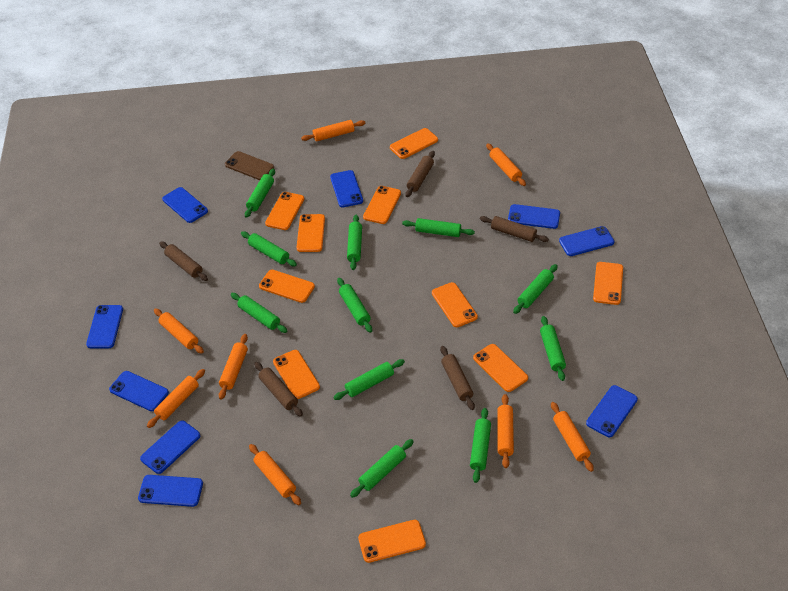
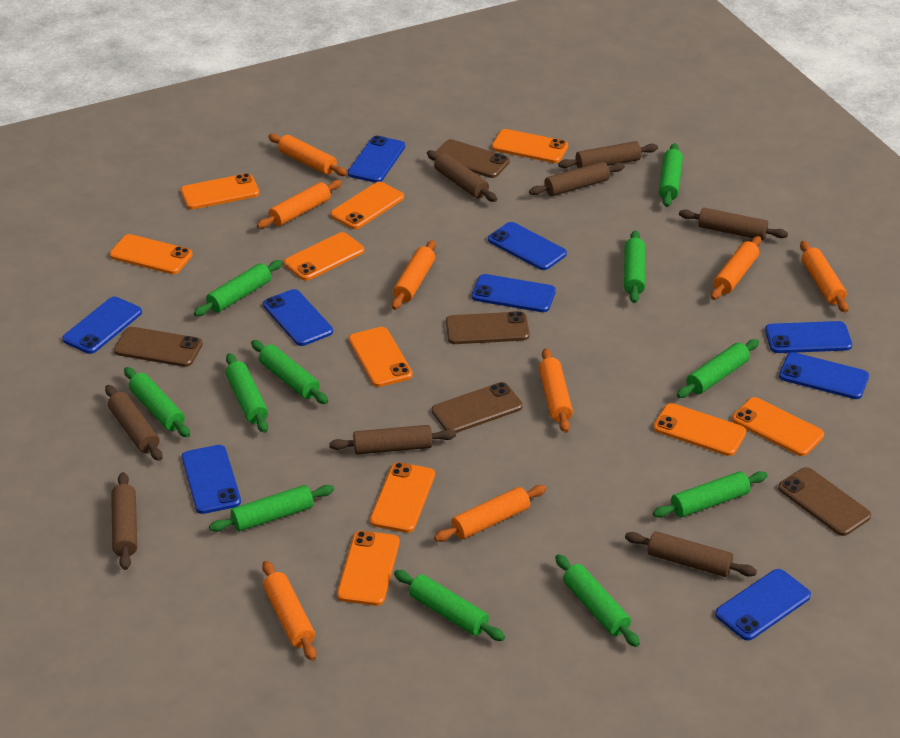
brown phone: 1 -> 5
brown rolling pin: 5 -> 8

